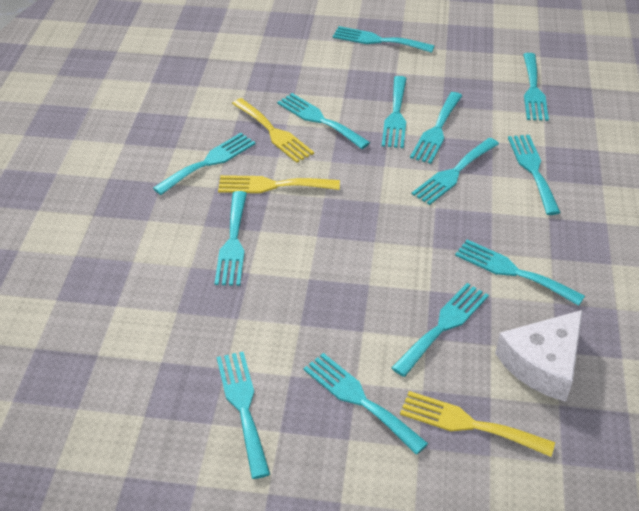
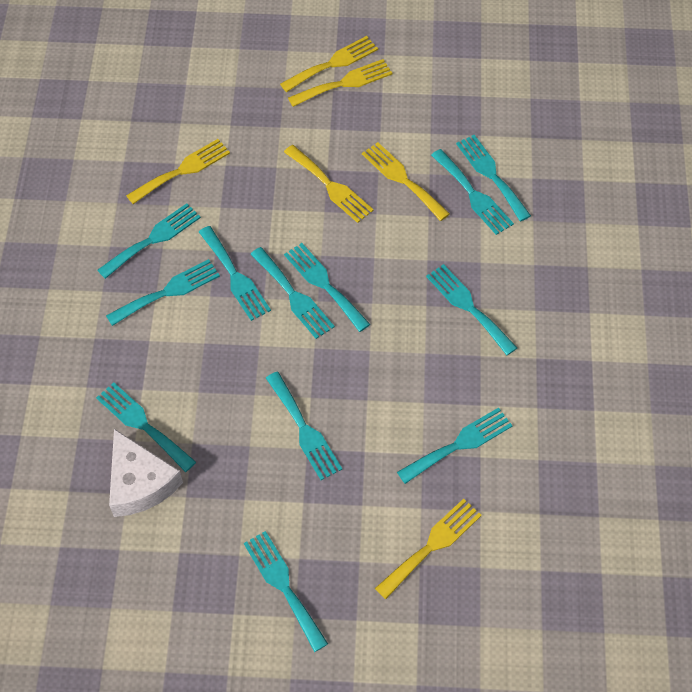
turquoise fork: 13 -> 12
yellow fork: 3 -> 6

